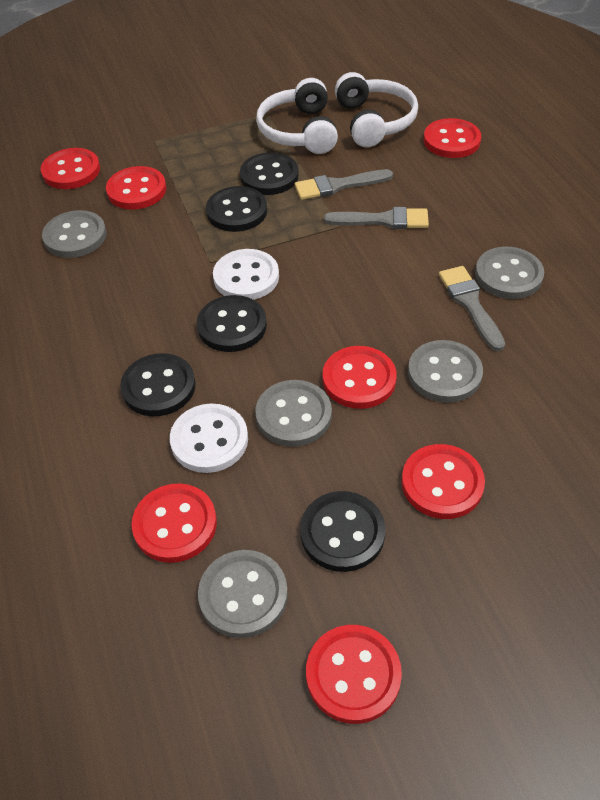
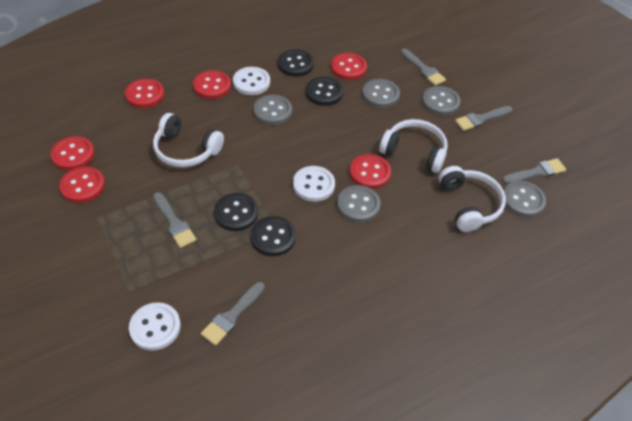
black button: 5 -> 4
grey brush: 3 -> 5
red button: 7 -> 6
white button: 2 -> 3
white headphones: 2 -> 3

